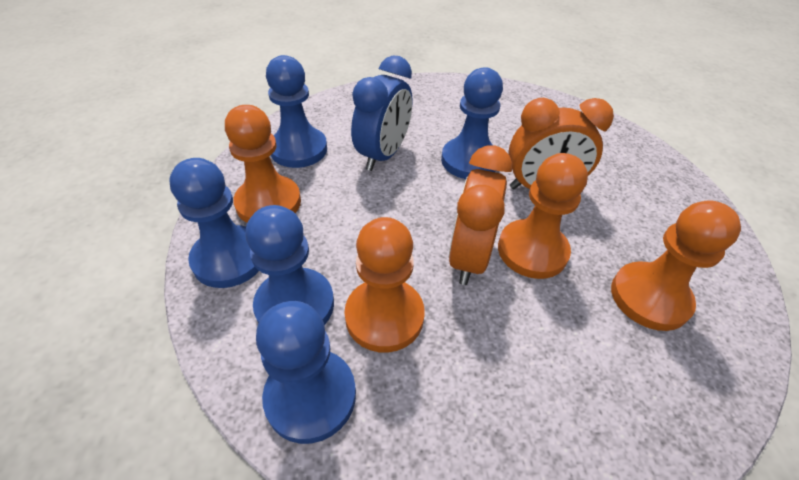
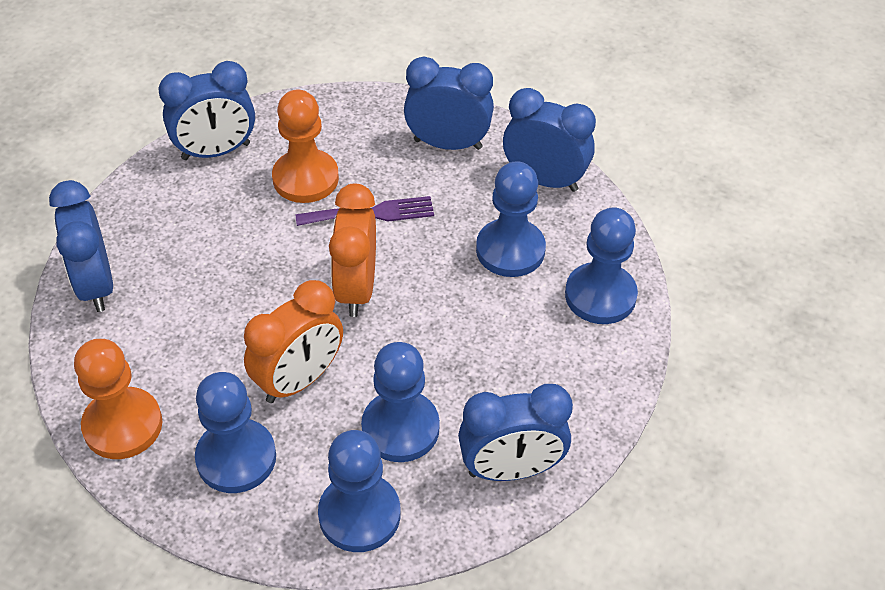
blue clock: 1 -> 5
orange pawn: 4 -> 2
purple fork: 0 -> 1

